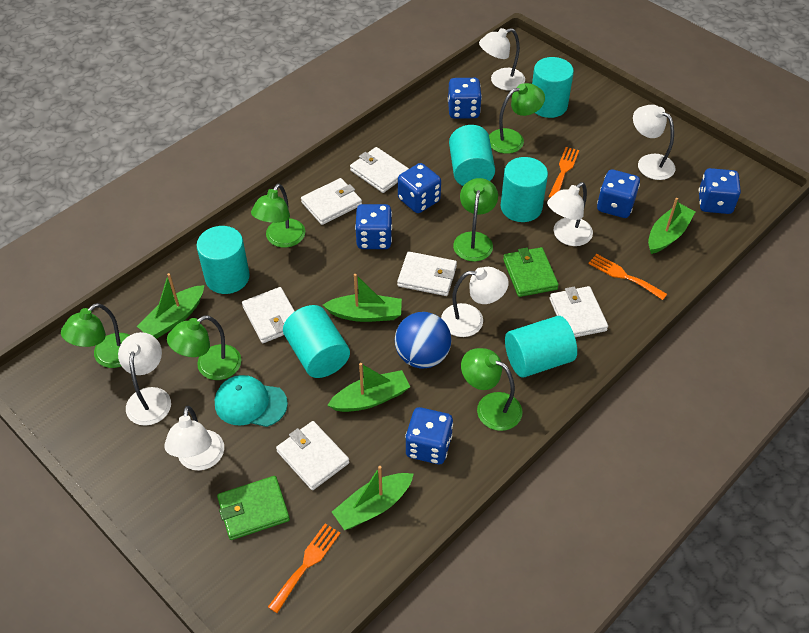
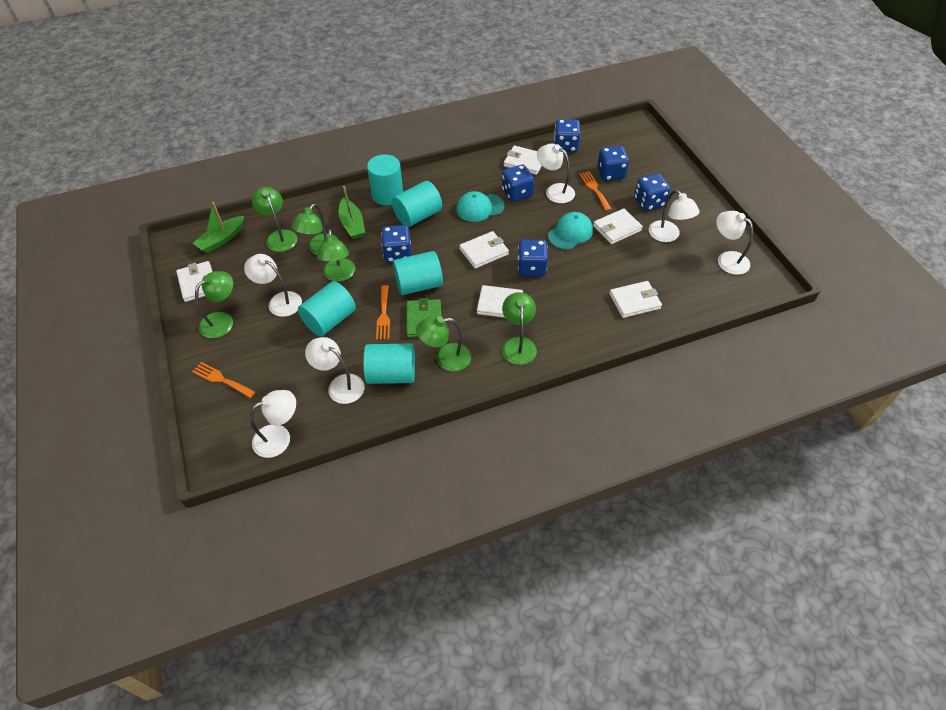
blue ball: 1 -> 0
green boat: 5 -> 2
green wallet: 2 -> 1
turquoise cap: 1 -> 2
turquoise cylinder: 6 -> 5

